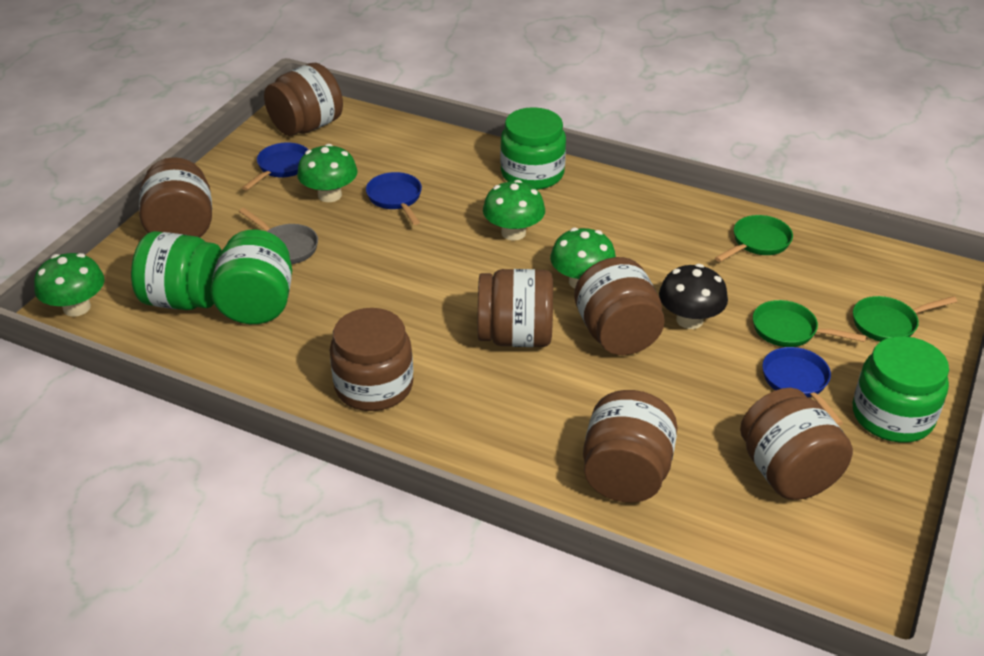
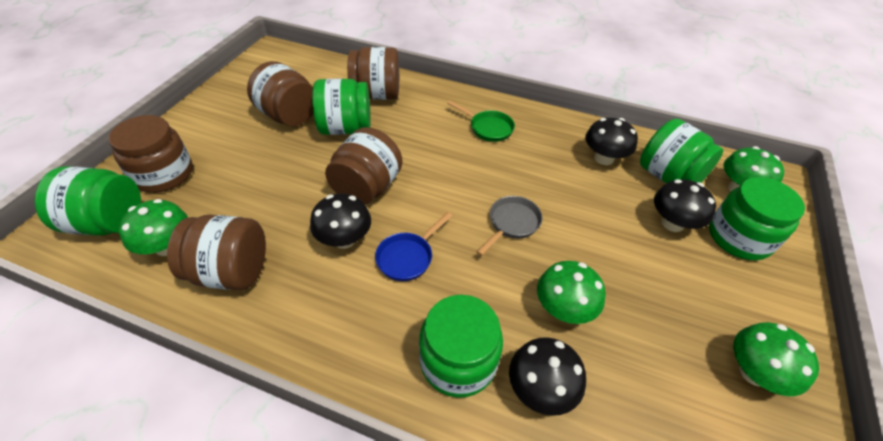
black mushroom: 1 -> 4
blue pan: 3 -> 1
brown jar: 7 -> 5
green jar: 4 -> 5
green pan: 3 -> 1

